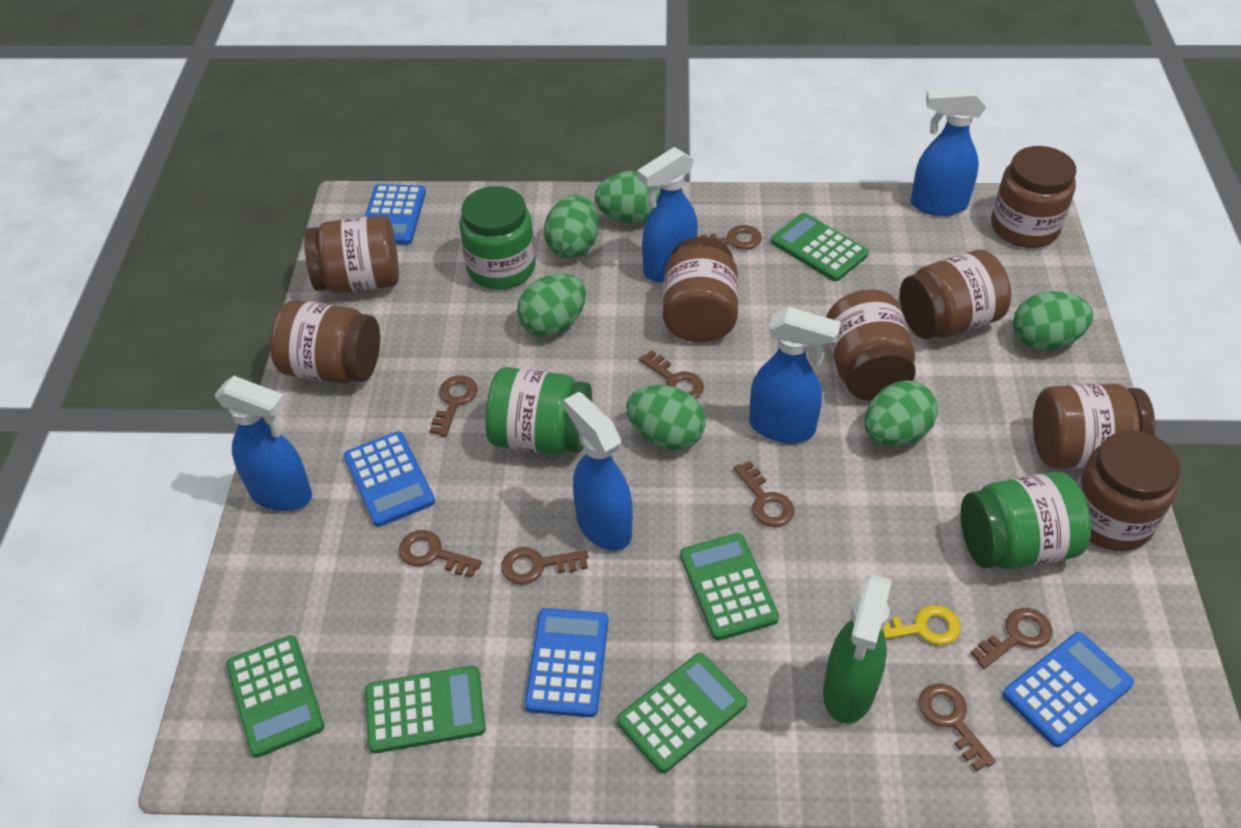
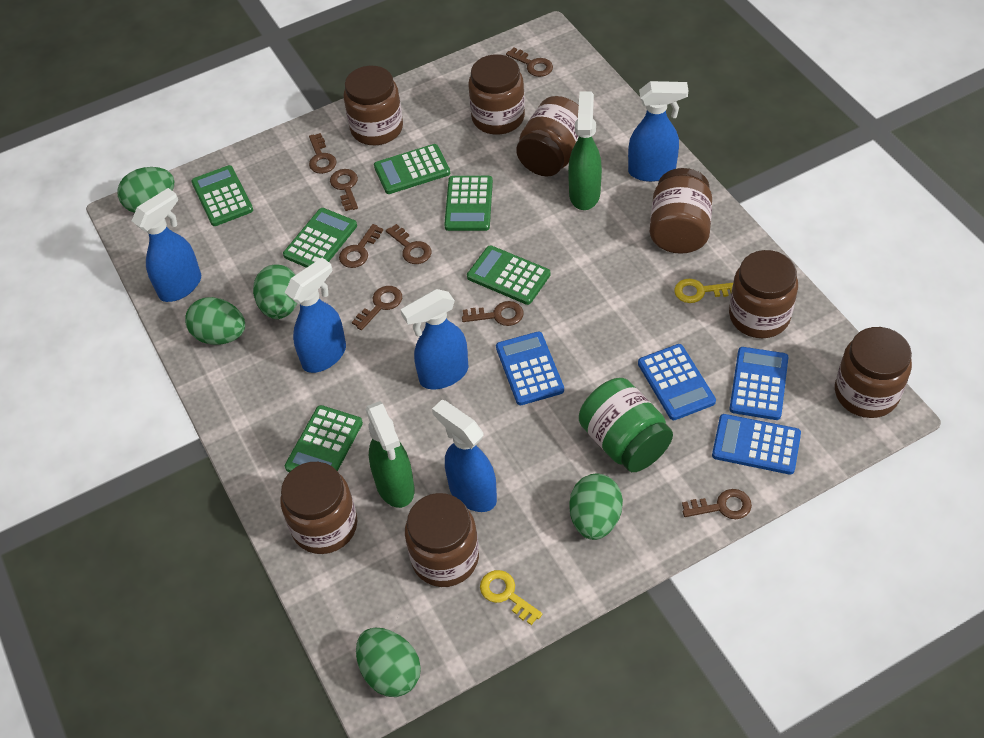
green calculator: 5 -> 6
green egg: 6 -> 5
green jar: 3 -> 1
green spray bottle: 1 -> 2
yellow key: 1 -> 2

